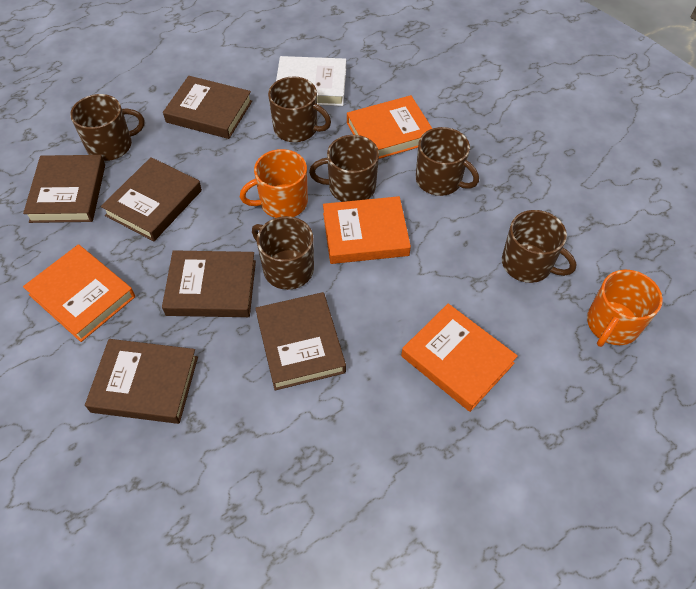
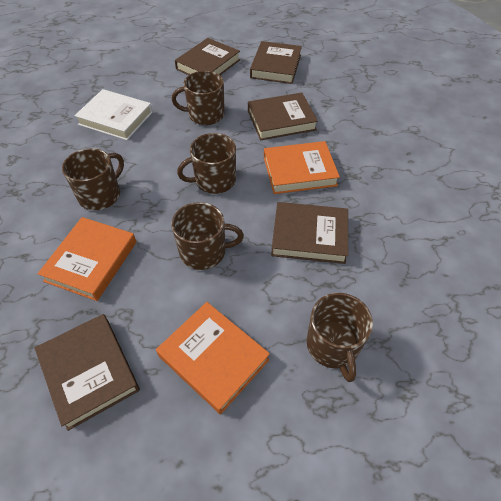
brown book: 6 -> 5
brown mug: 6 -> 5
orange book: 4 -> 3
orange mug: 2 -> 0

